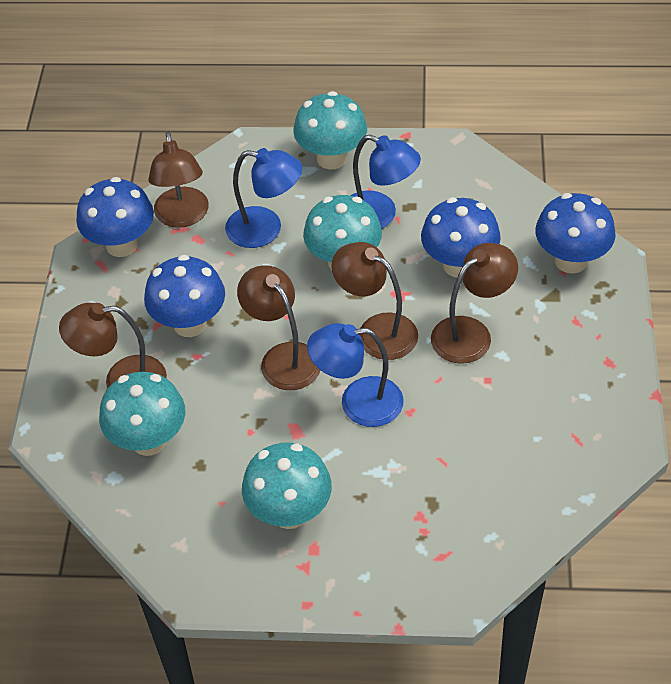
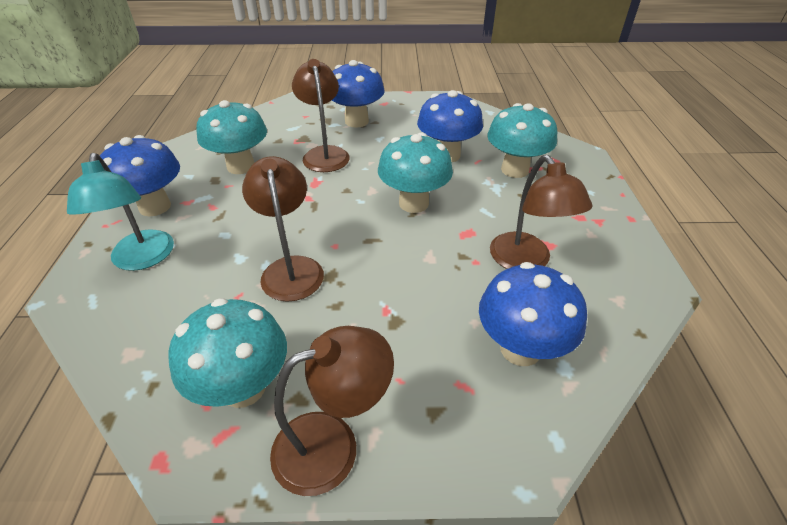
blue lamp: 3 -> 0
brown lamp: 5 -> 4
turquoise lamp: 0 -> 1

